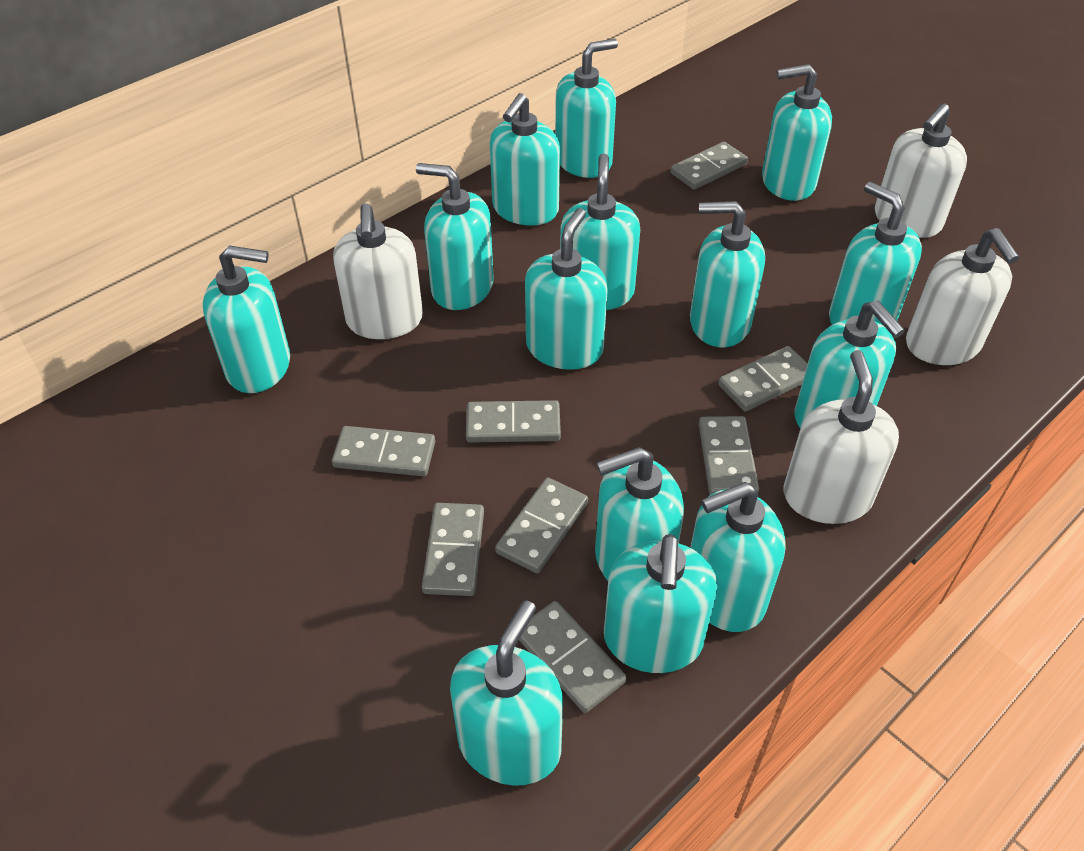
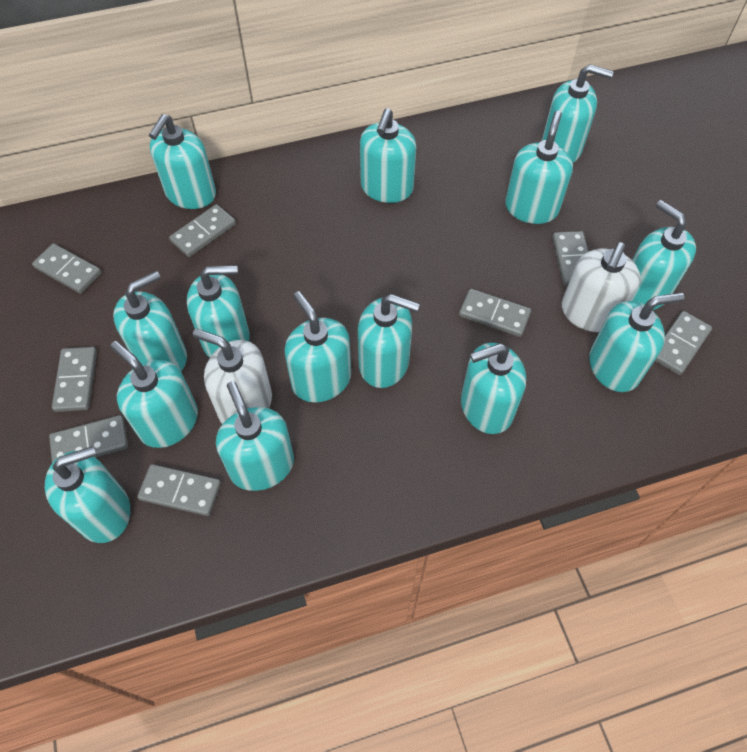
white soap dispenser: 4 -> 2

